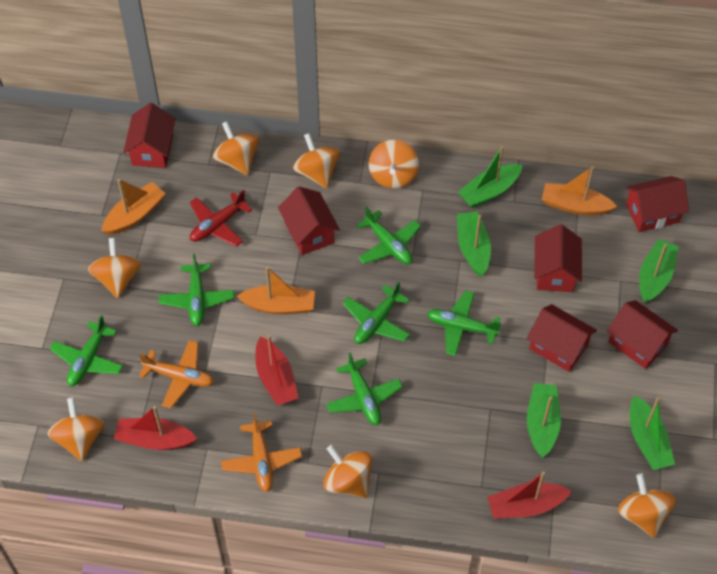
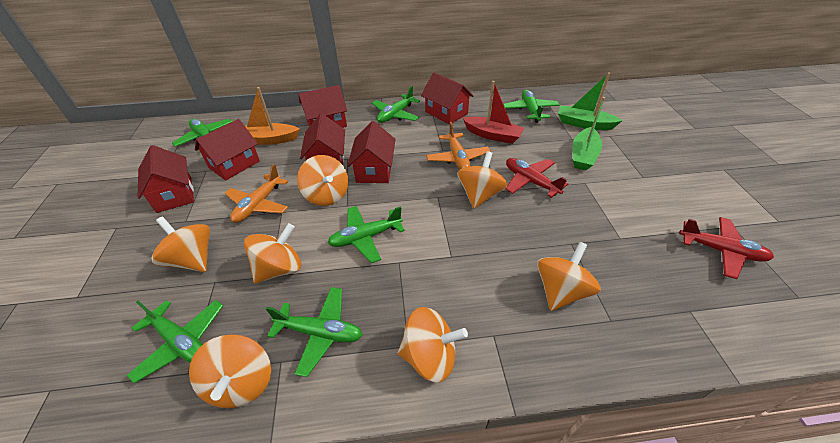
green boat: 5 -> 2
orange boat: 3 -> 1
red boat: 3 -> 1
red plane: 1 -> 2

